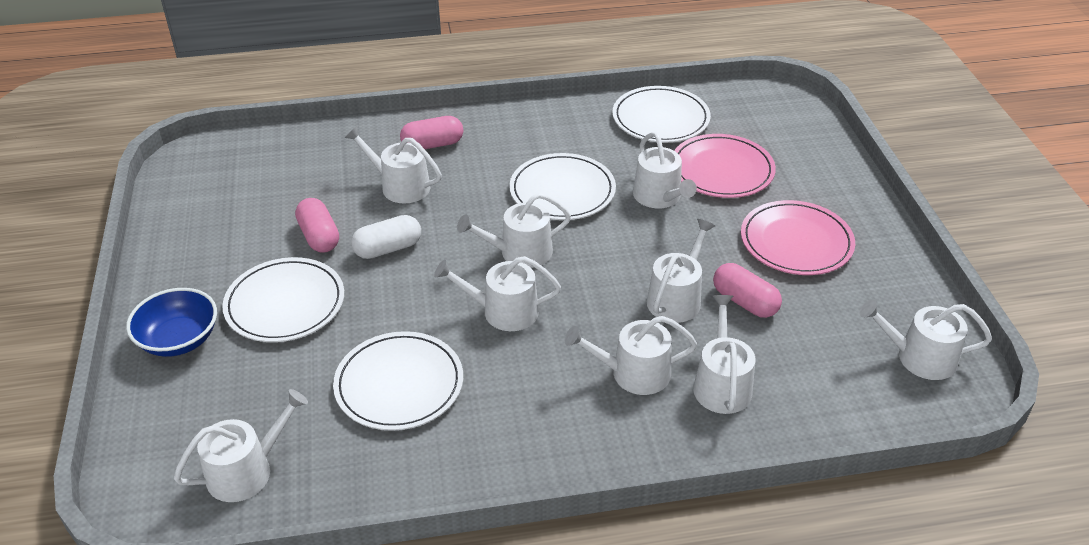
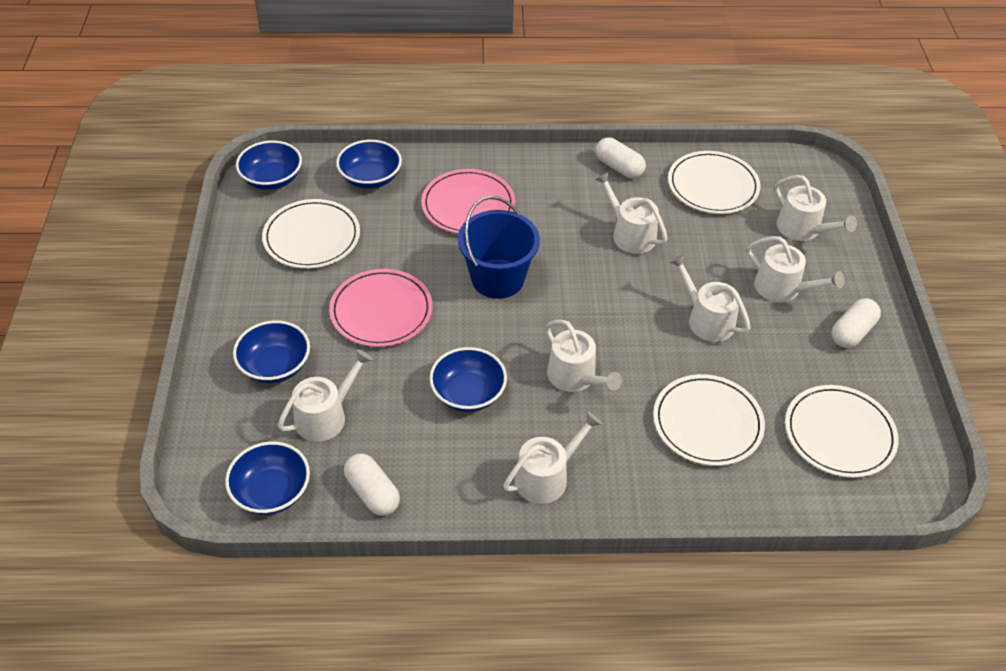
blue bowl: 1 -> 5
blue bucket: 0 -> 1
pink capsule: 3 -> 0
white capsule: 1 -> 3
white watering can: 9 -> 7

